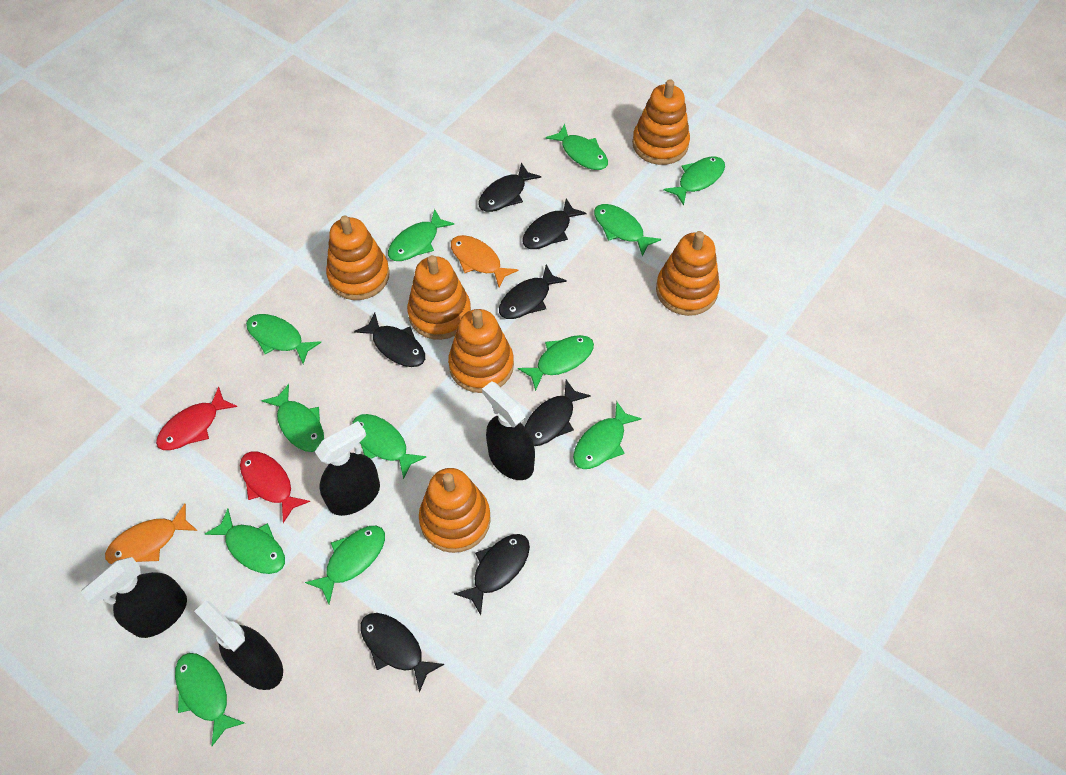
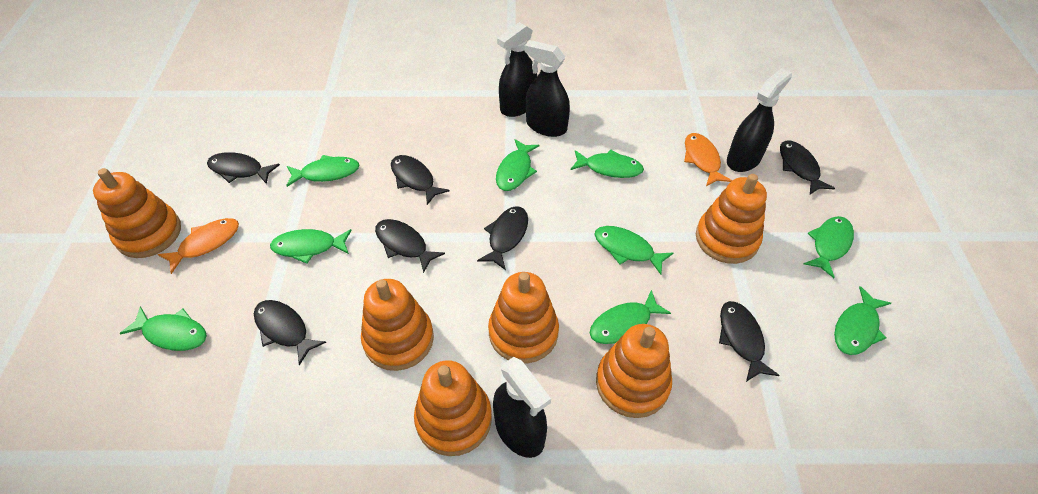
green fish: 12 -> 9
red fish: 2 -> 0

